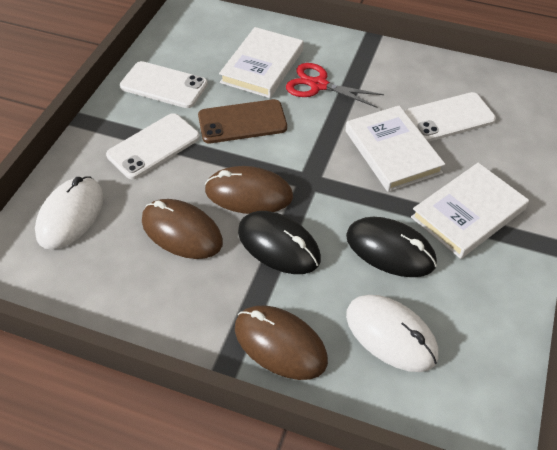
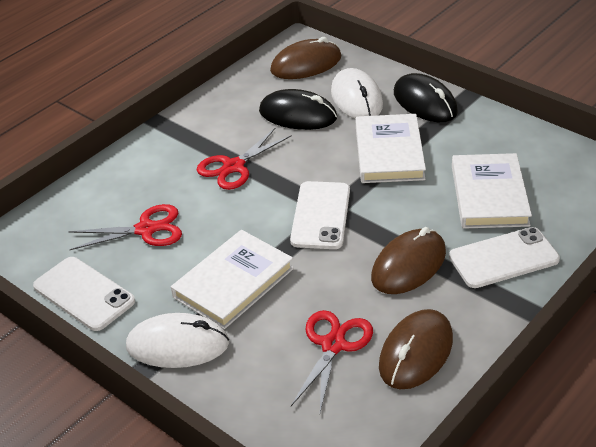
brown phone: 1 -> 0
red scissors: 1 -> 3

